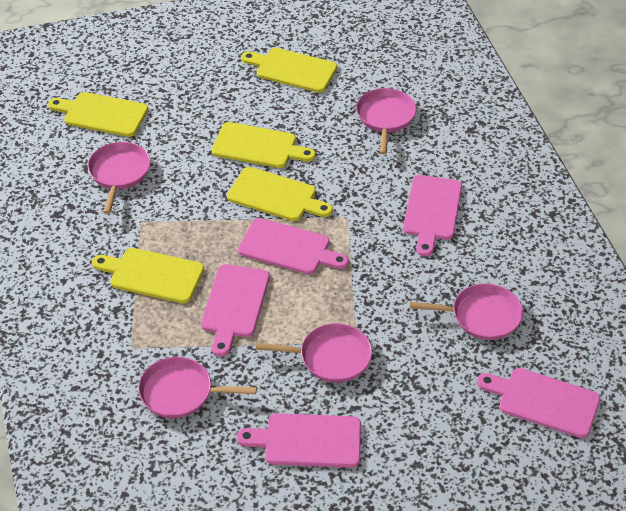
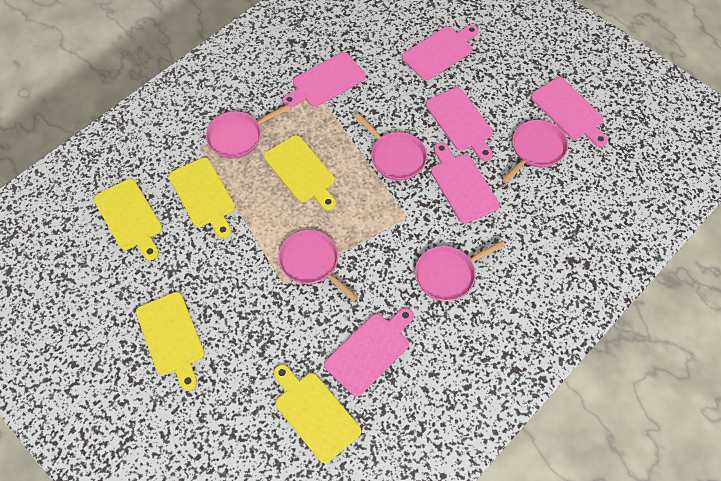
pink cutting board: 5 -> 6

